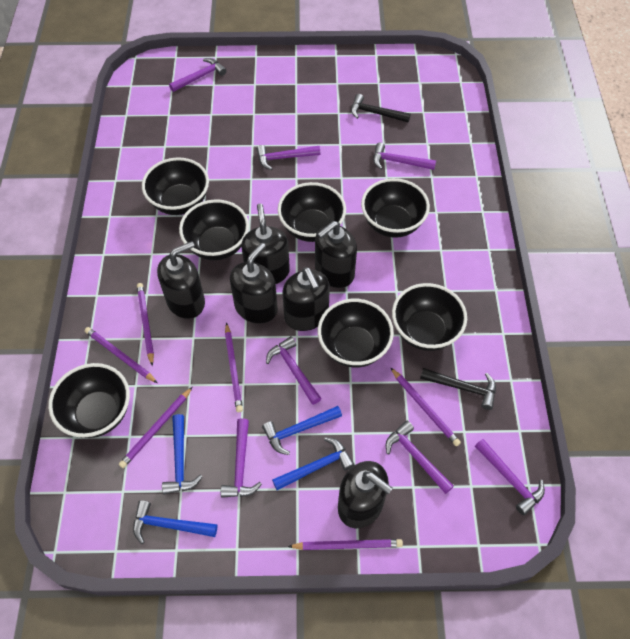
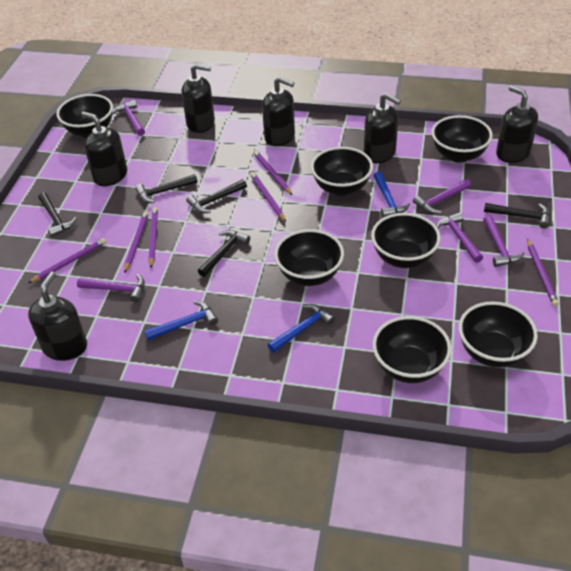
black hammer: 2 -> 5
blue hammer: 4 -> 3
purple hammer: 7 -> 5

